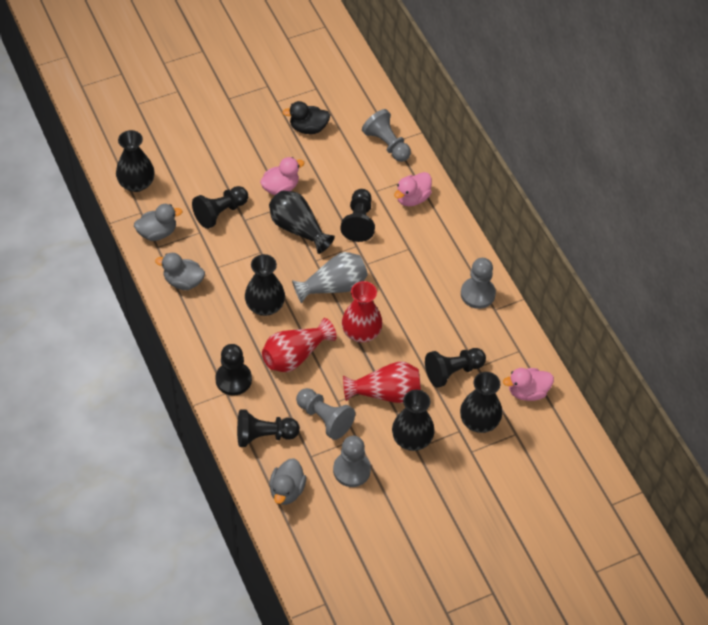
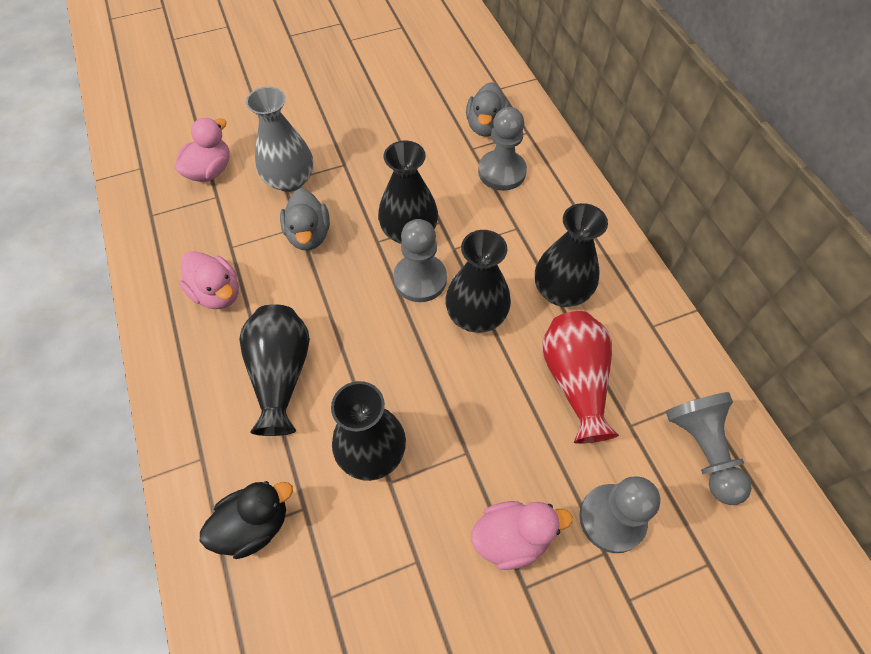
black pawn: 5 -> 0
grey duck: 3 -> 2
red vase: 3 -> 1

